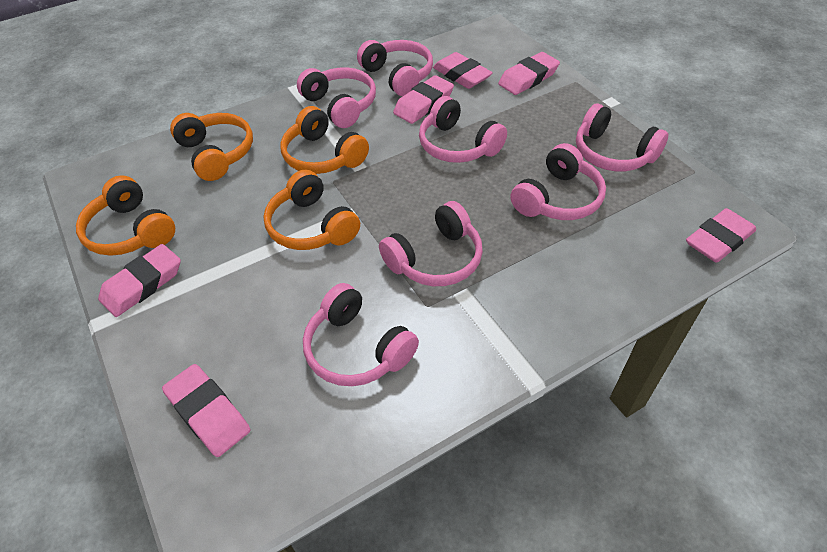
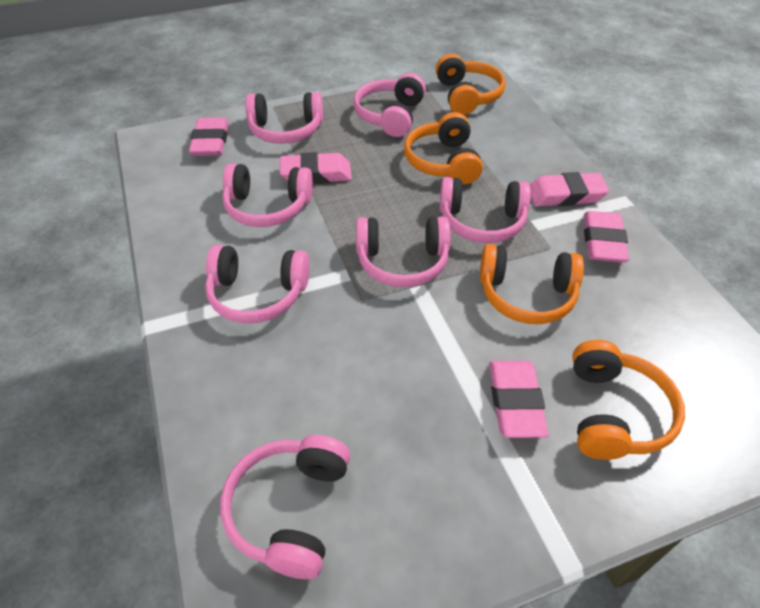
pink eraser: 6 -> 5

